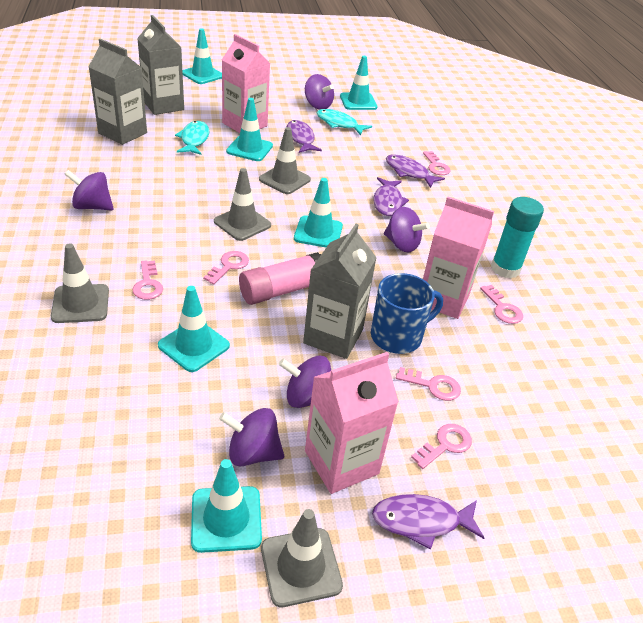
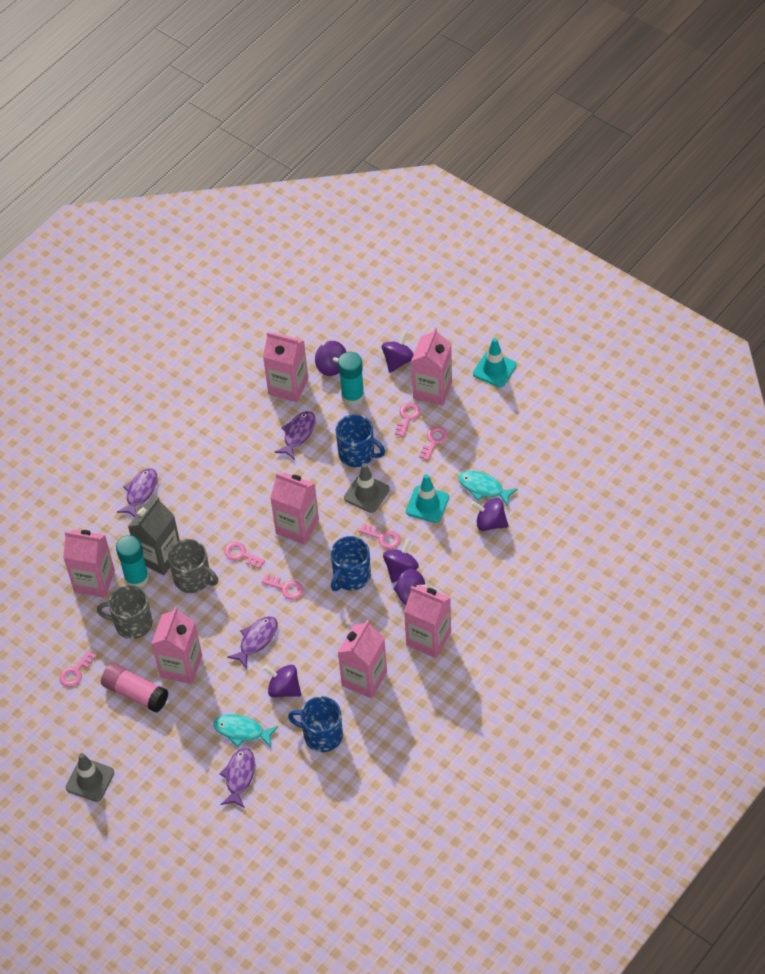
blue mug: 1 -> 3
grey carton: 3 -> 1
grey mug: 0 -> 2
grey traffic cone: 4 -> 2
pink carton: 3 -> 7
purple spinning top: 5 -> 6
turquoise glue stick: 1 -> 2
turquoise traffic cone: 6 -> 2

